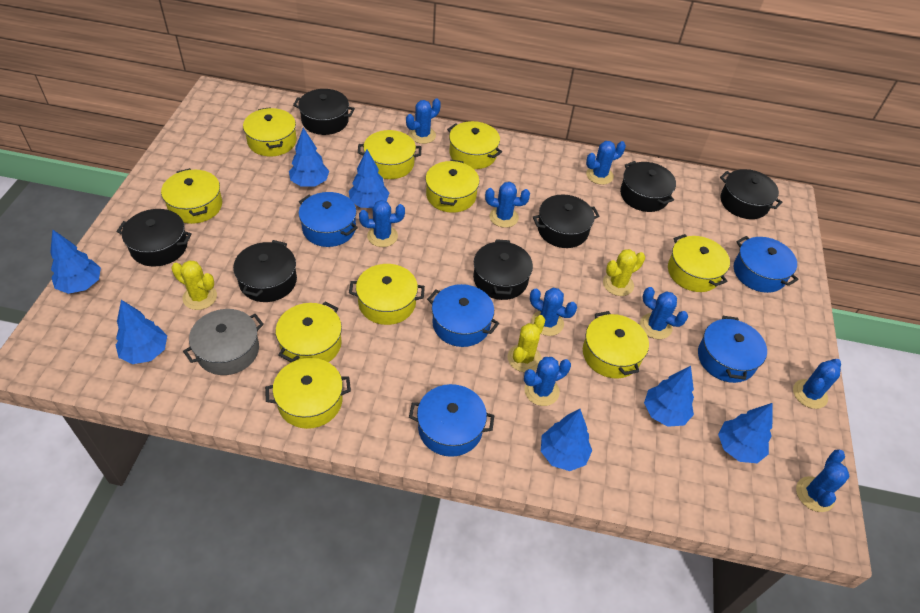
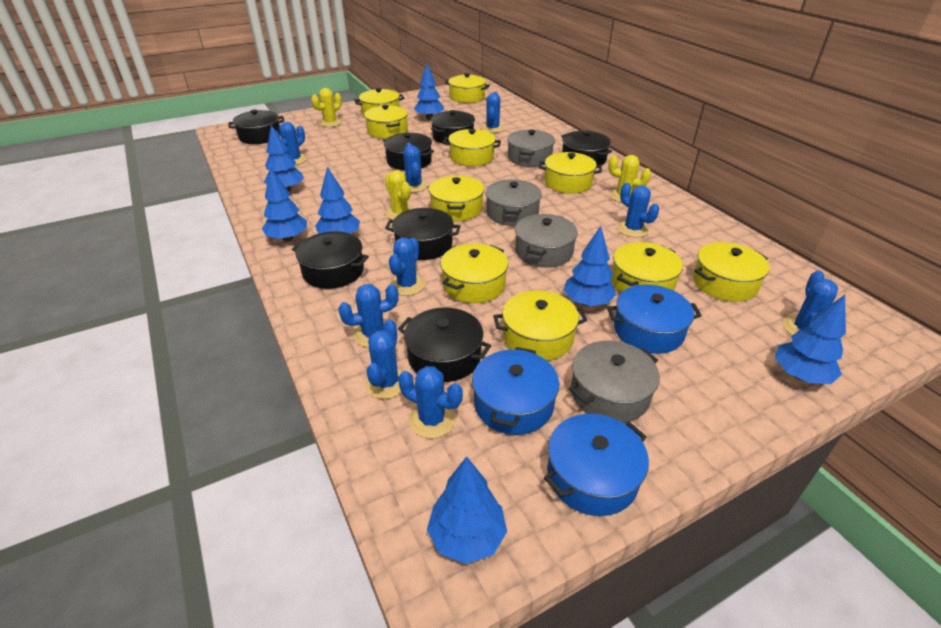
blue pot: 5 -> 3
grey pot: 1 -> 4

